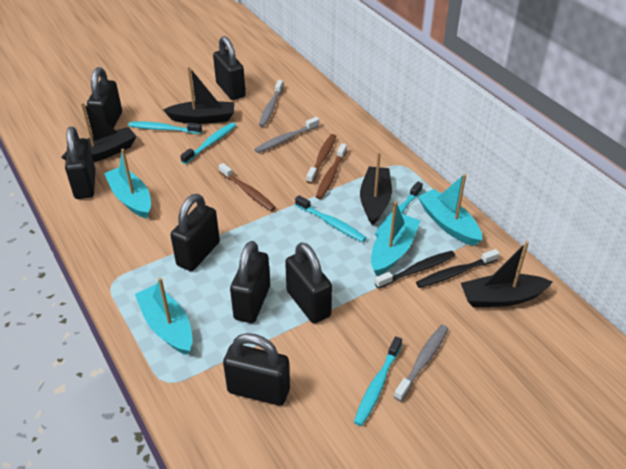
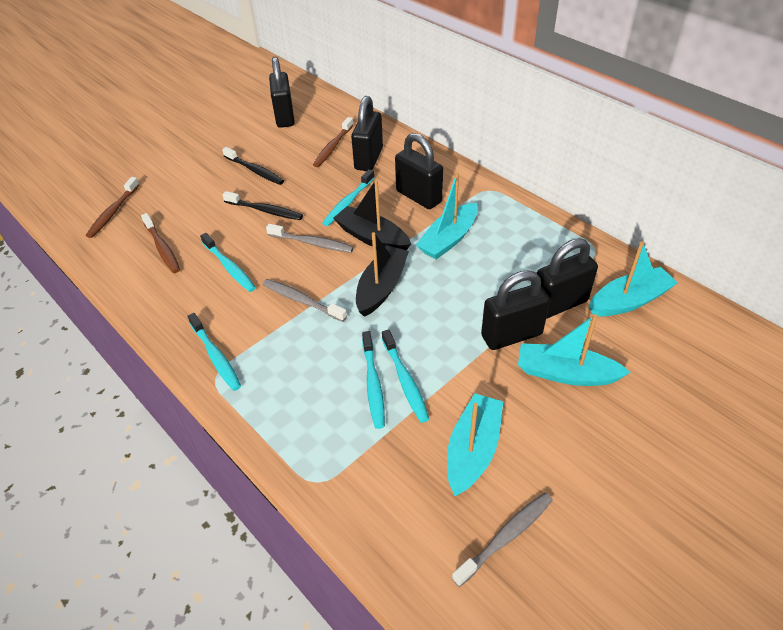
black boat: 4 -> 2
black padlock: 7 -> 5

